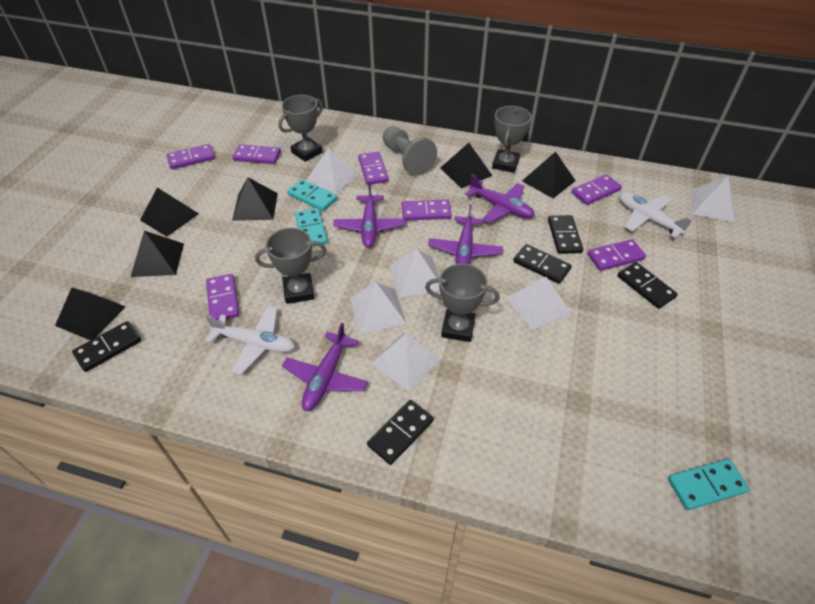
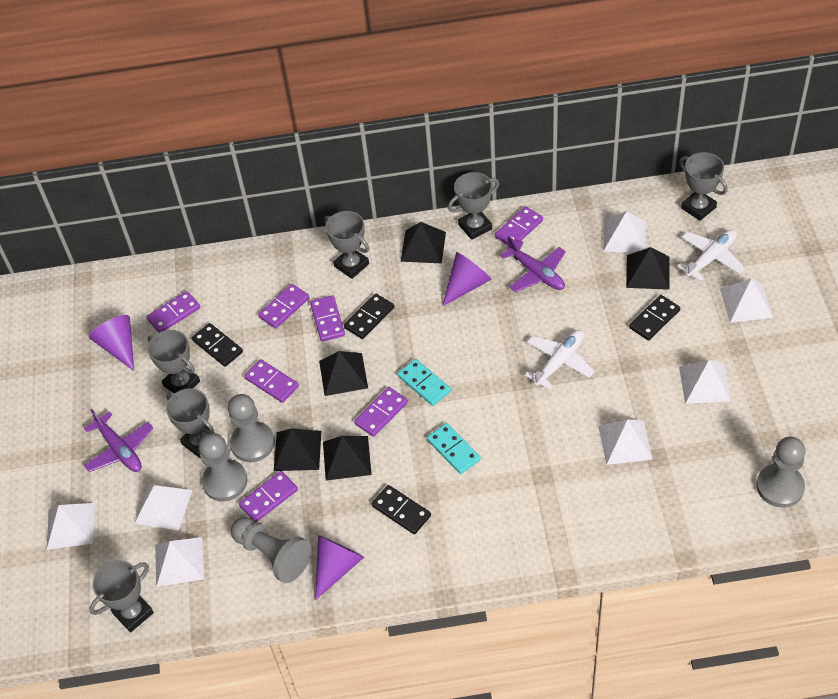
black domino: 5 -> 4
black pyramid: 6 -> 5
grey pawn: 1 -> 4
grey trophy: 4 -> 6
purple cone: 0 -> 3
purple plane: 4 -> 2
turquoise domino: 3 -> 2
white pyramid: 6 -> 7

